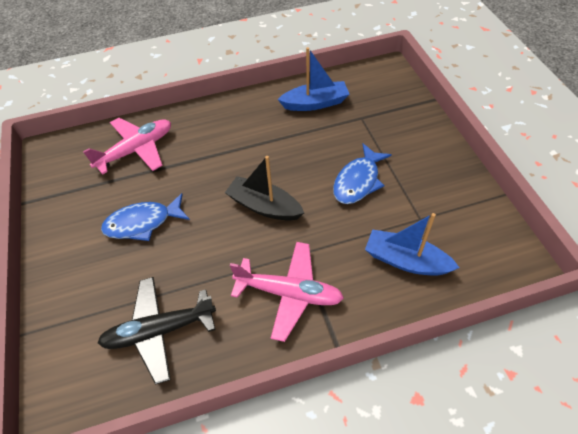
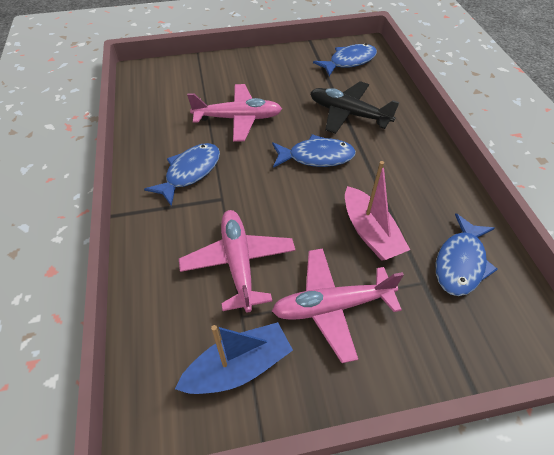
black boat: 1 -> 0
blue boat: 2 -> 1
blue fish: 2 -> 4
pink boat: 0 -> 1
pink plane: 2 -> 3

